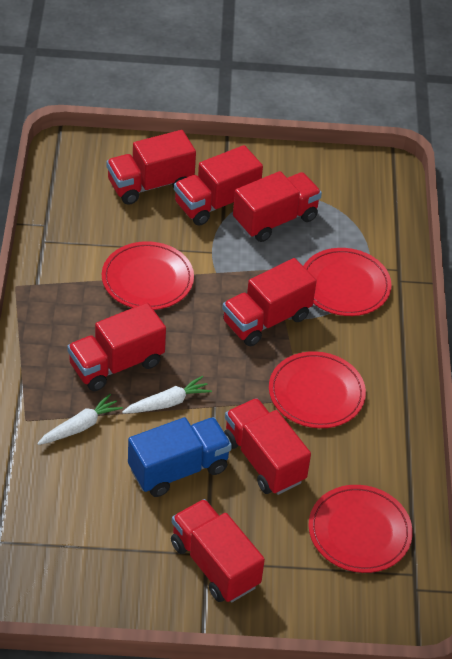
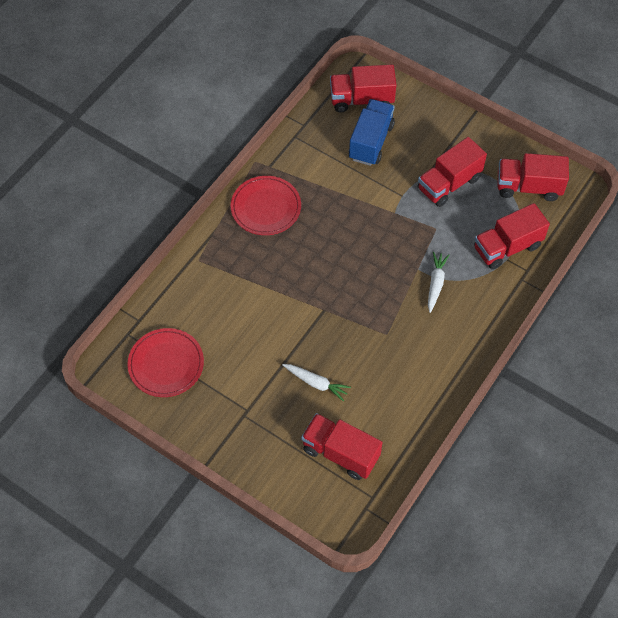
red plate: 4 -> 2
red truck: 7 -> 5

